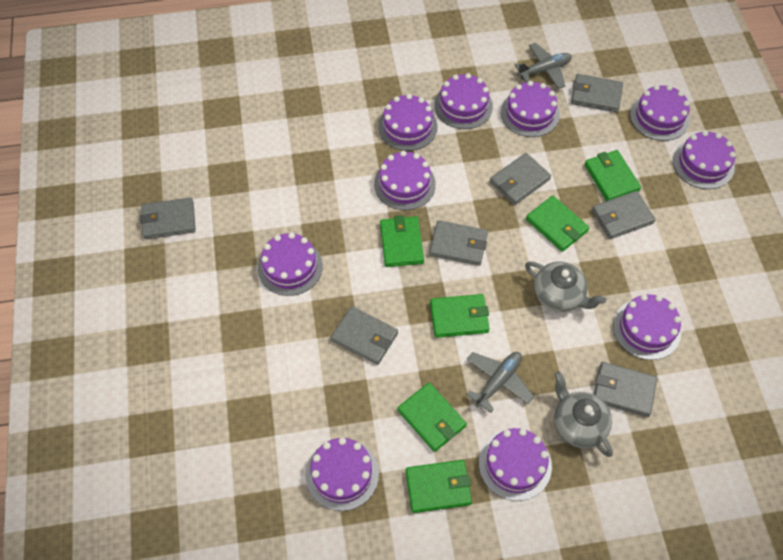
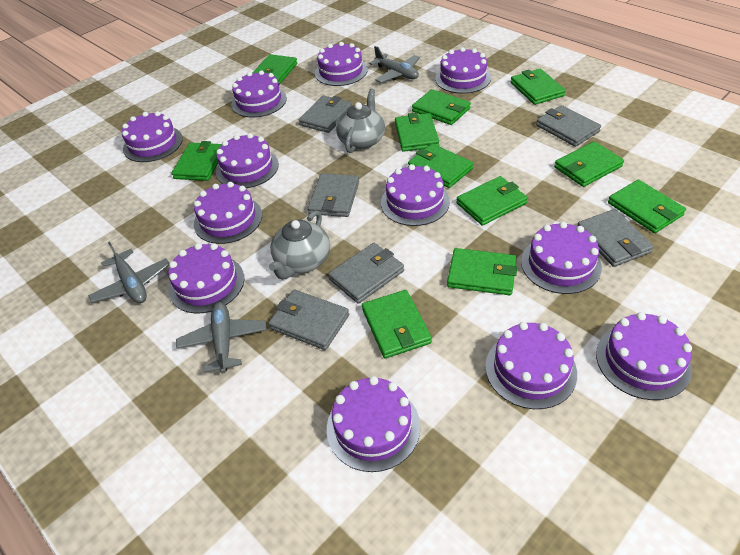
green wallet: 6 -> 11
grey plane: 2 -> 3
grey wallet: 7 -> 6
purple cake: 10 -> 12

